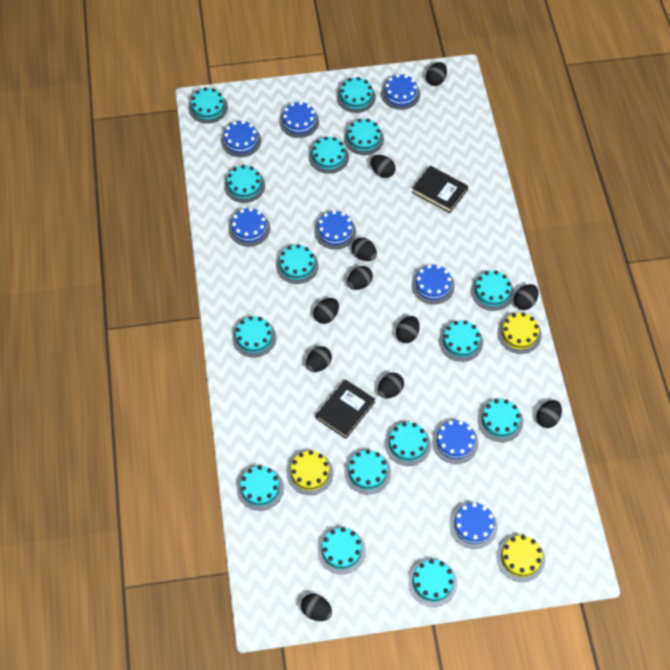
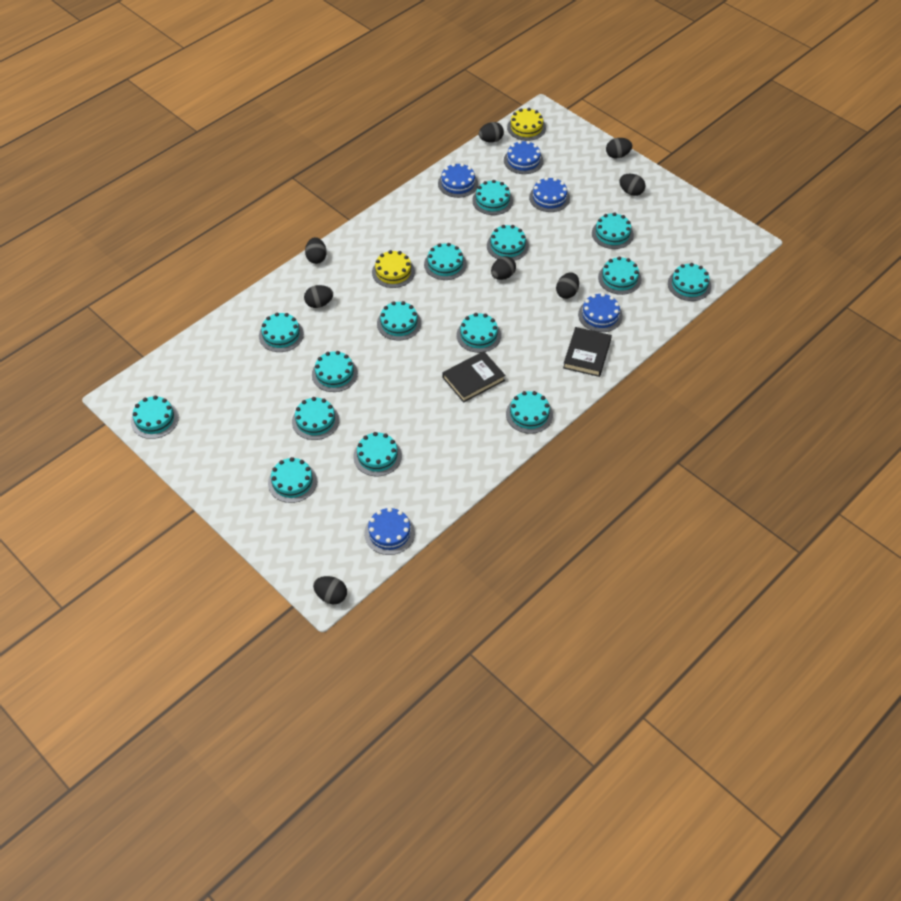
black egg: 11 -> 8
blue cake: 8 -> 5
yellow cake: 3 -> 2

